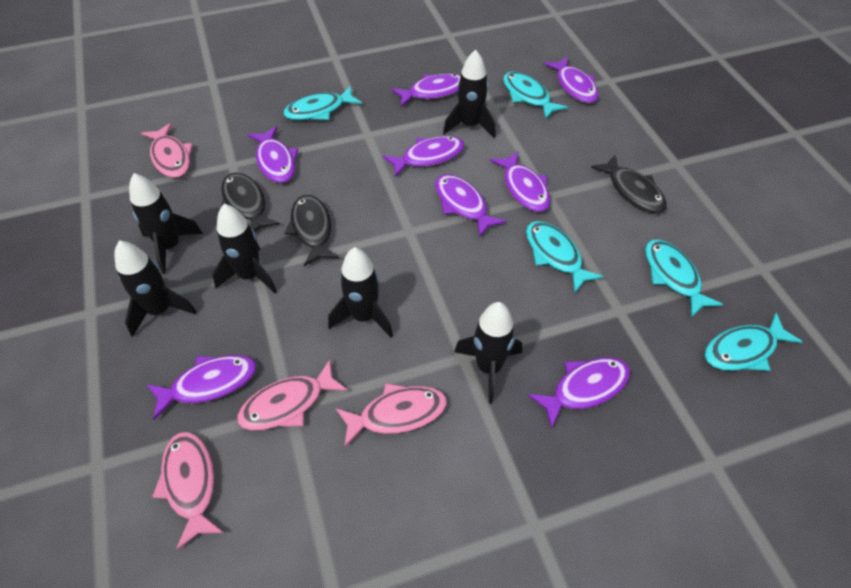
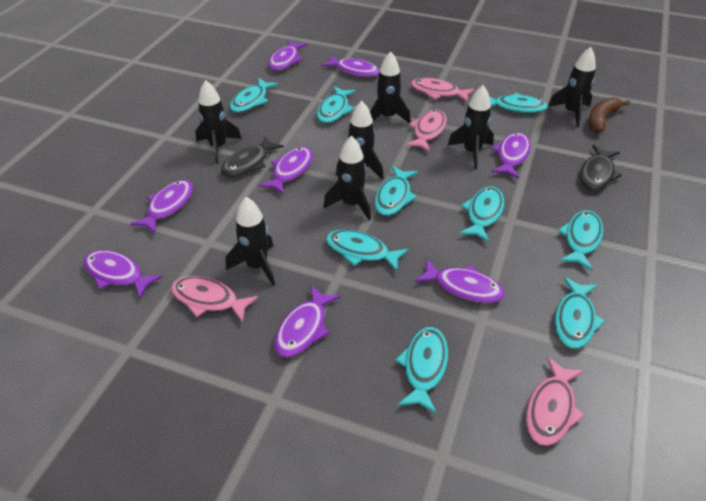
black fish: 3 -> 2
black rocket: 6 -> 7
brown banana: 0 -> 1
turquoise fish: 5 -> 9

